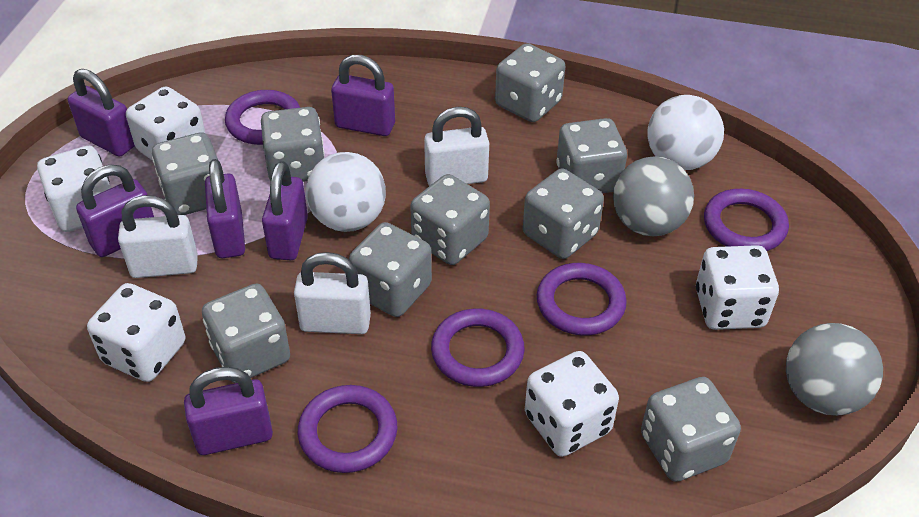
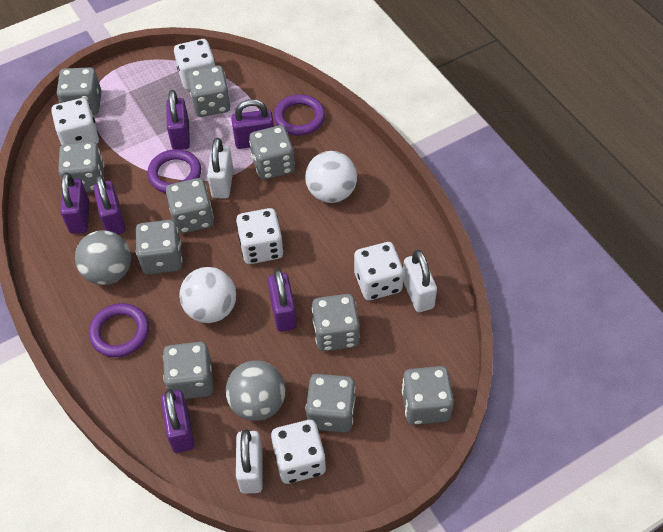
grey dice: 9 -> 10
purple ring: 5 -> 3

